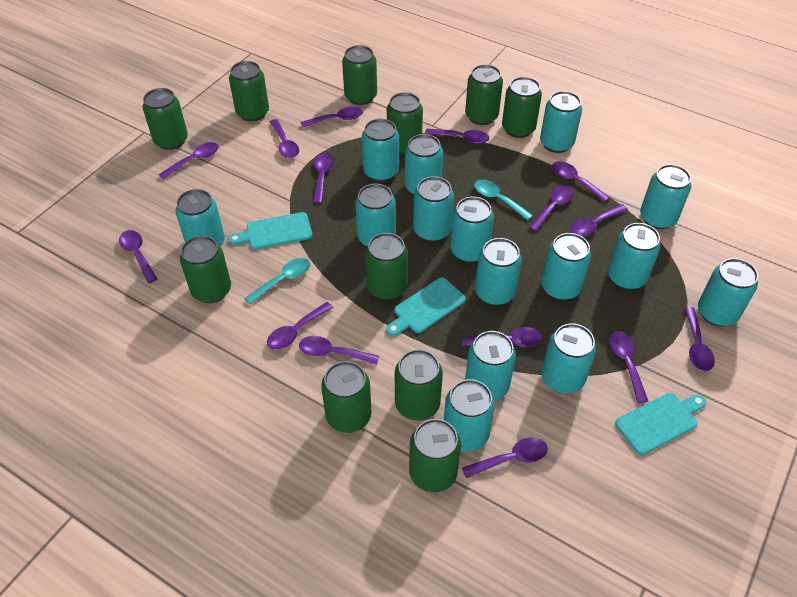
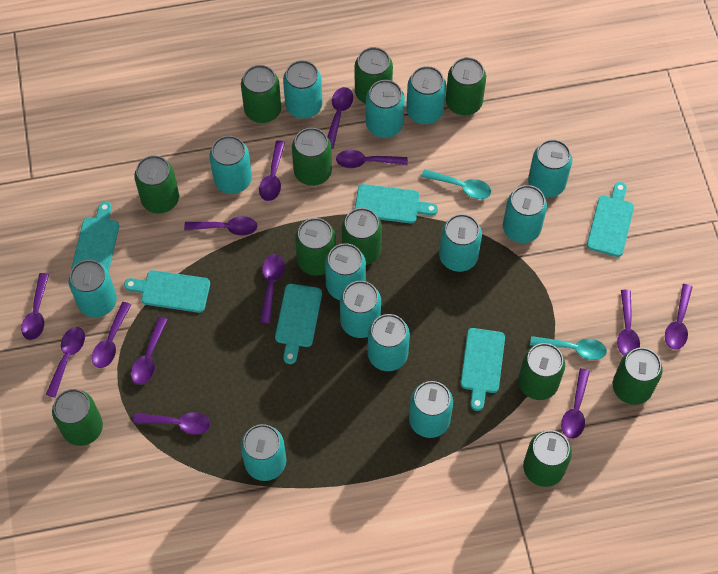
purple spoon: 15 -> 13
turquoise can: 15 -> 13
turquoise cutting board: 3 -> 6

